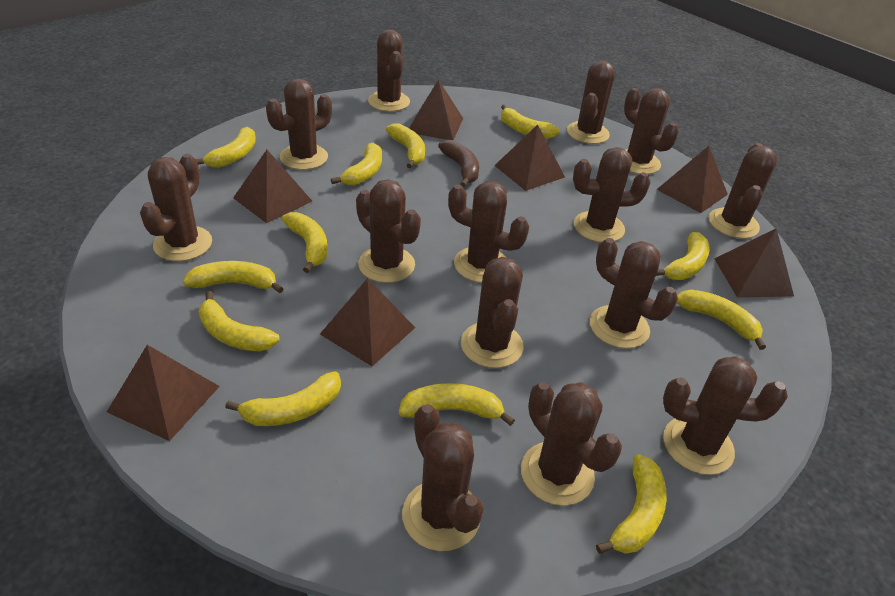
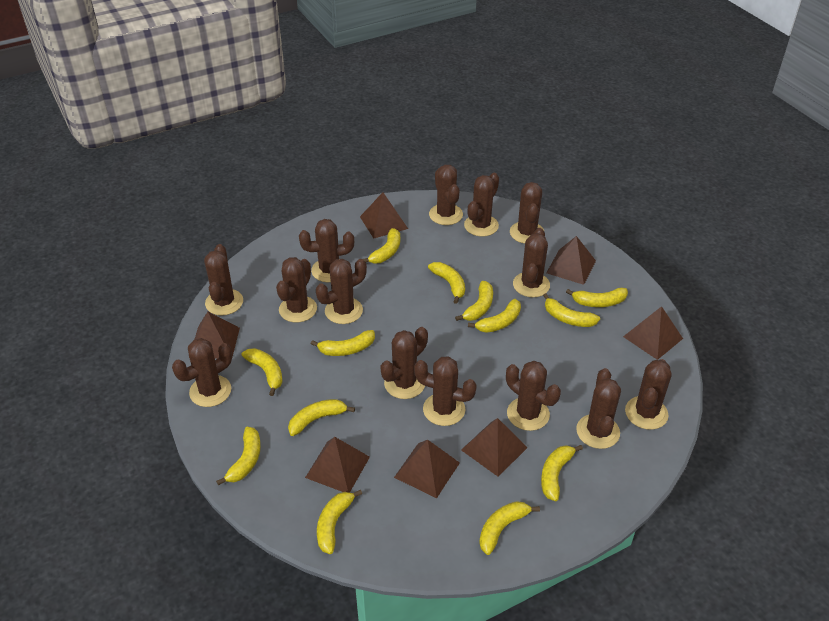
brown banana: 1 -> 0
yellow banana: 12 -> 13

